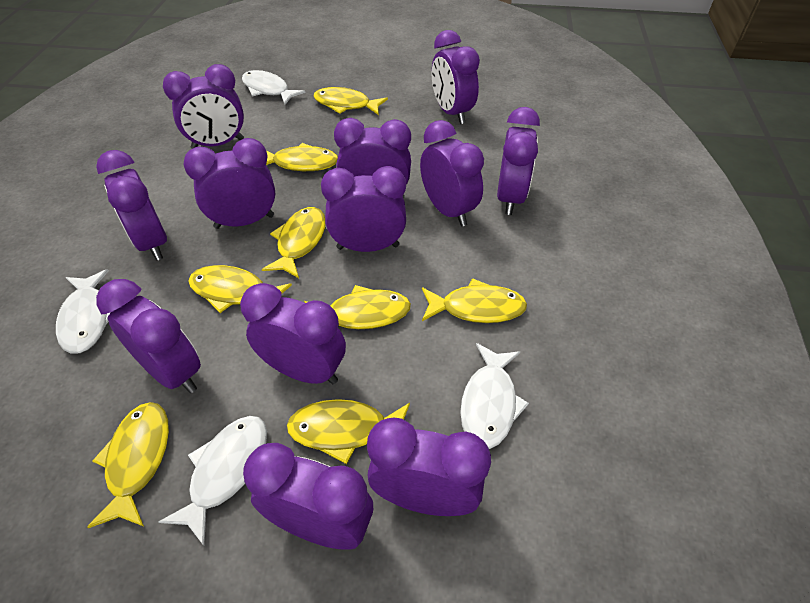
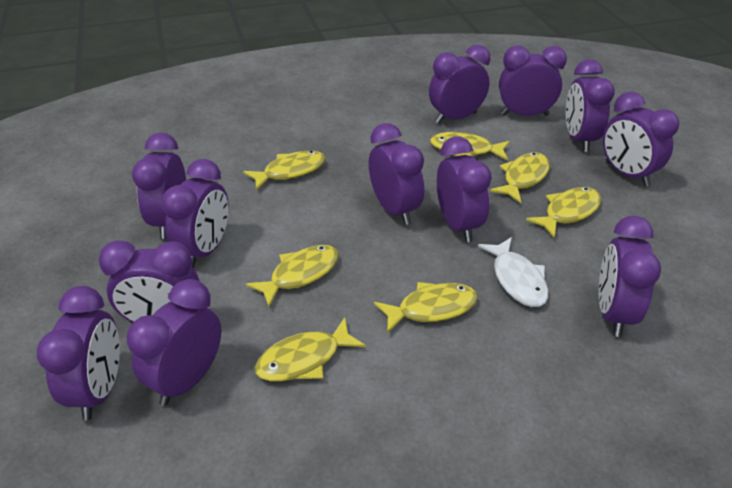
white fish: 4 -> 1
yellow fish: 8 -> 7

